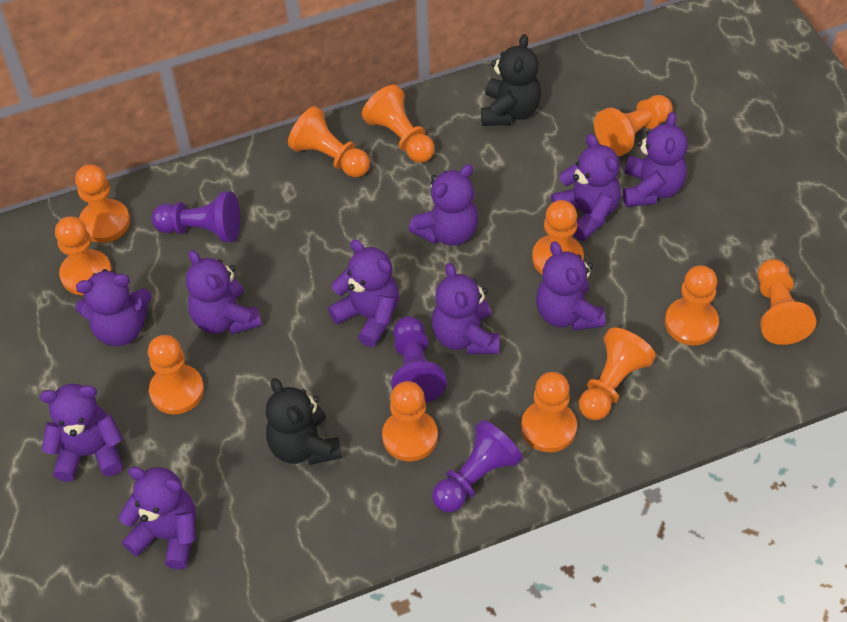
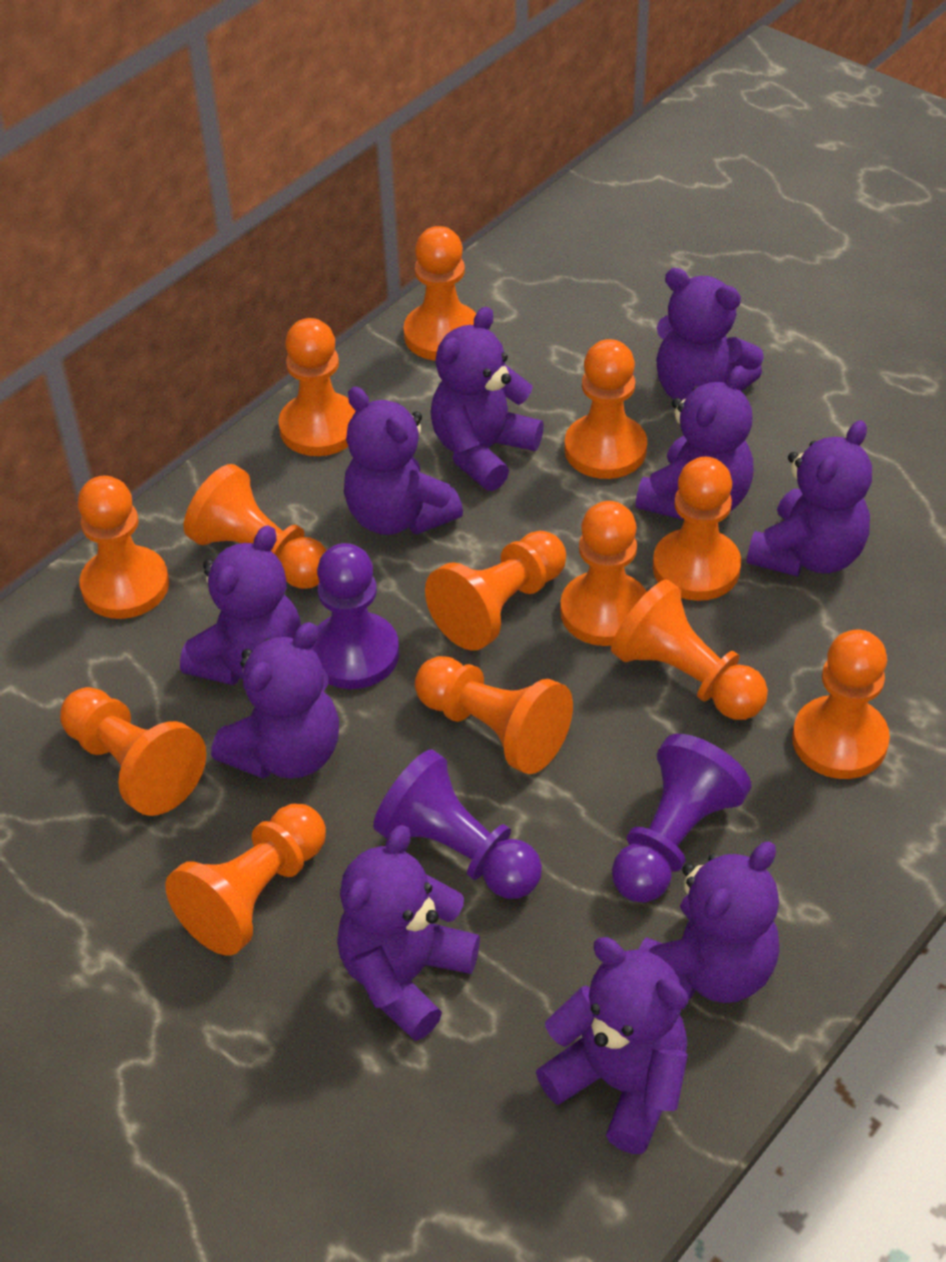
black teddy bear: 2 -> 0
orange pawn: 12 -> 13

